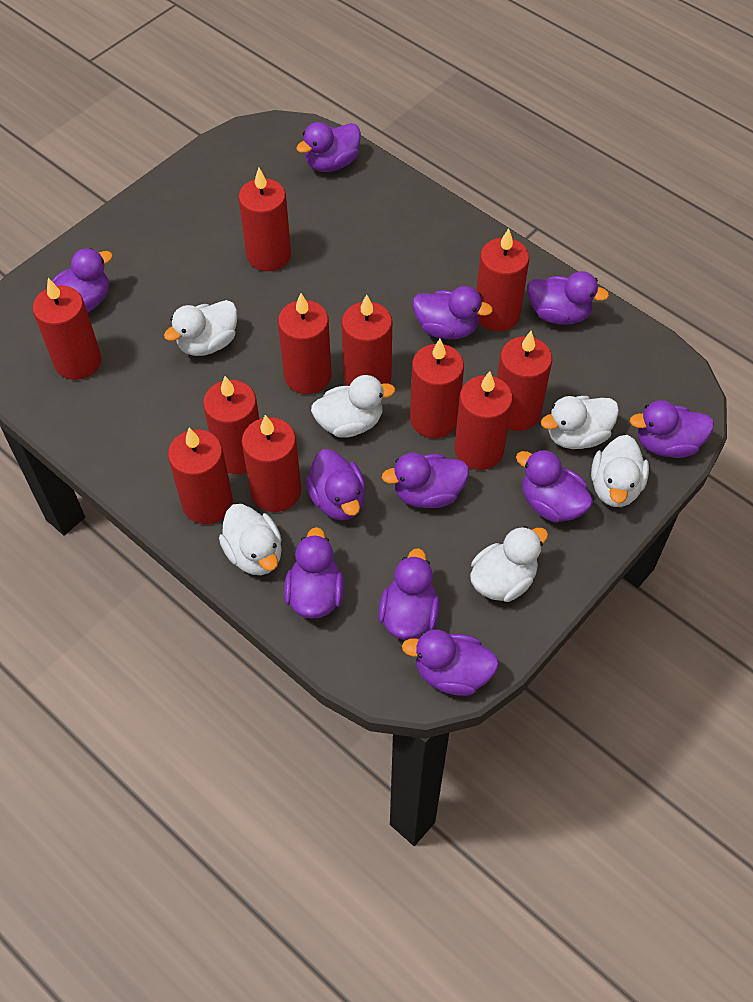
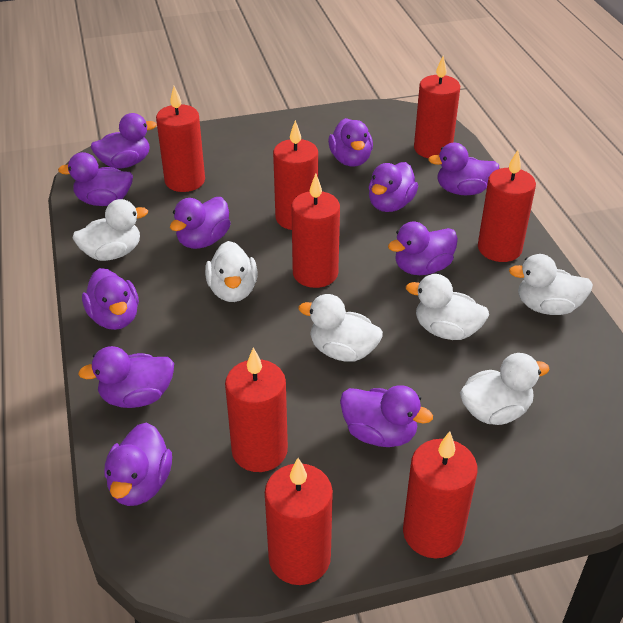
red candle: 11 -> 8

